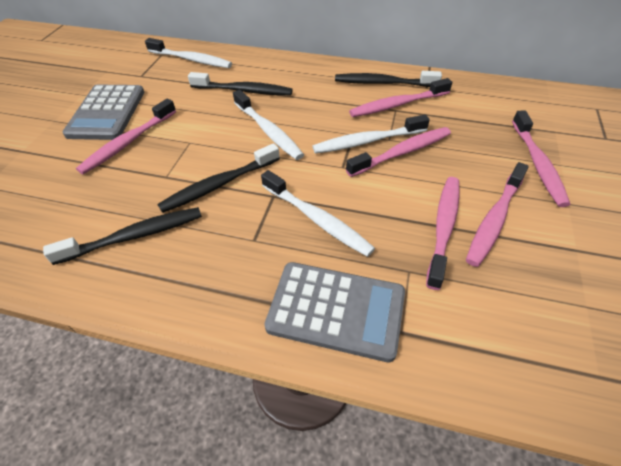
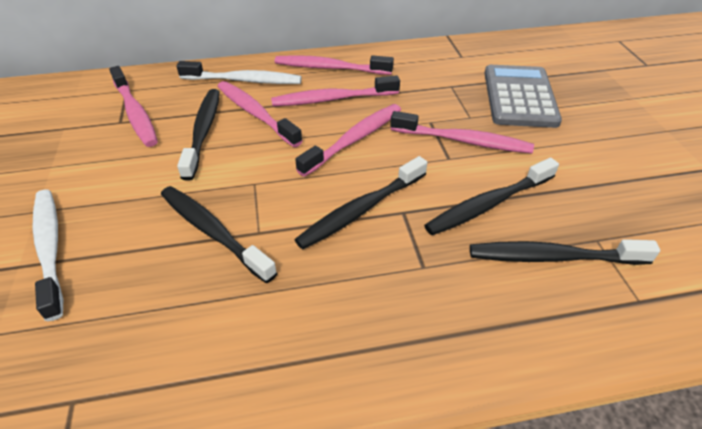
black toothbrush: 4 -> 5
grey calculator: 2 -> 1
white toothbrush: 4 -> 2

